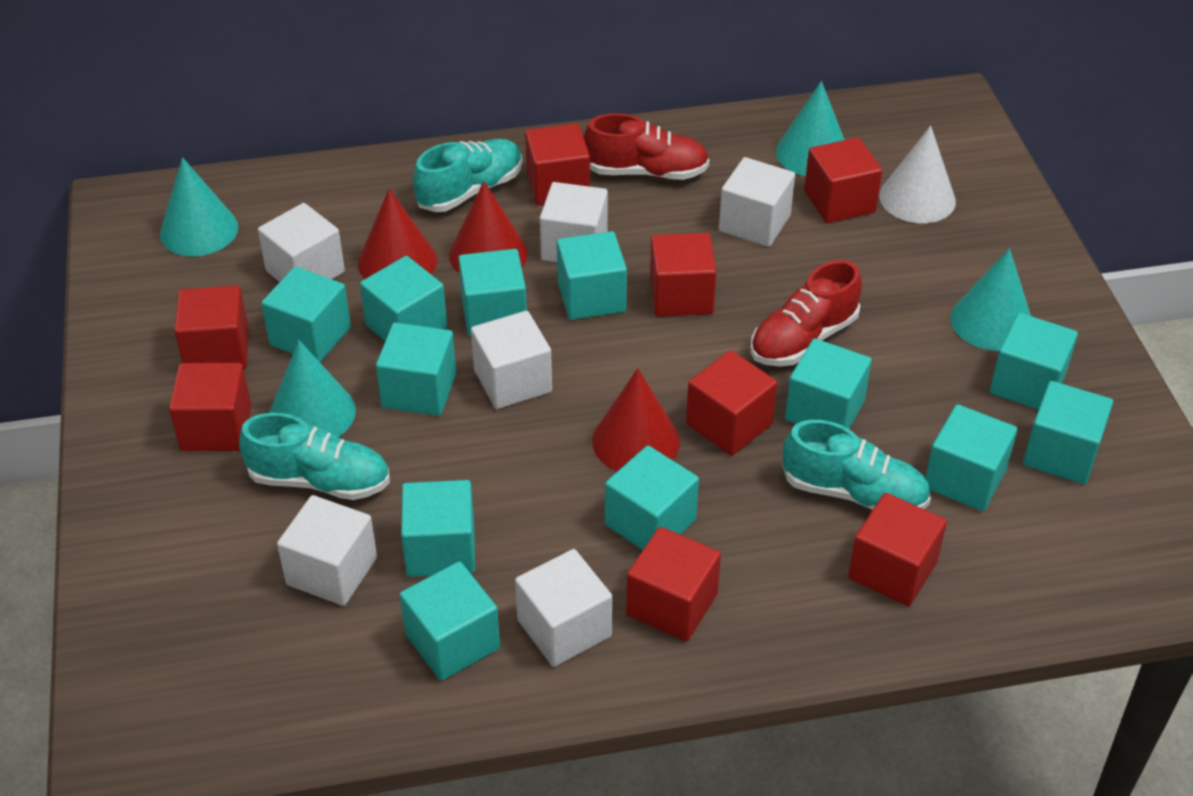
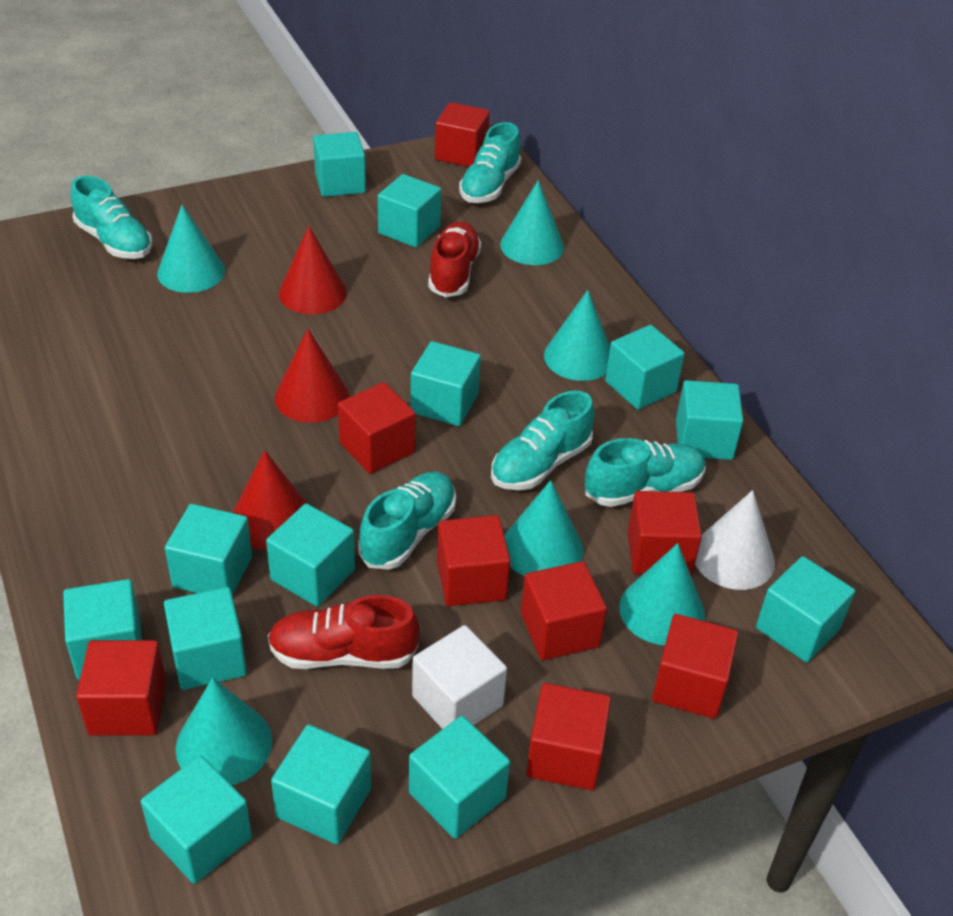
turquoise cone: 4 -> 6
turquoise cube: 12 -> 13
turquoise shoe: 3 -> 5
white cube: 6 -> 1

